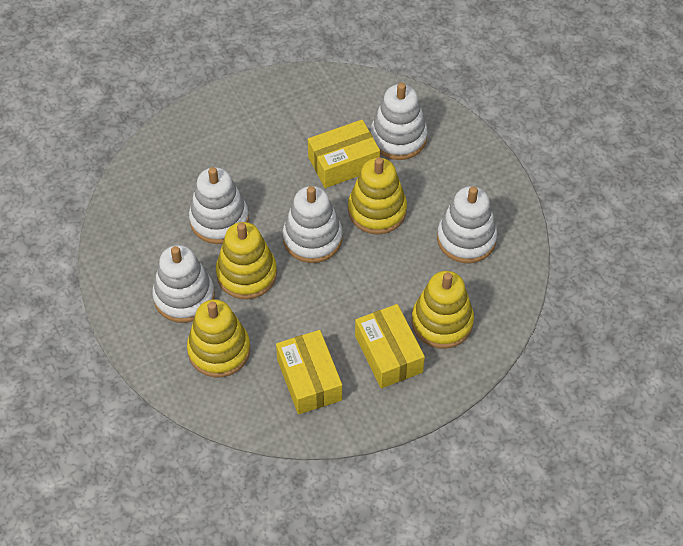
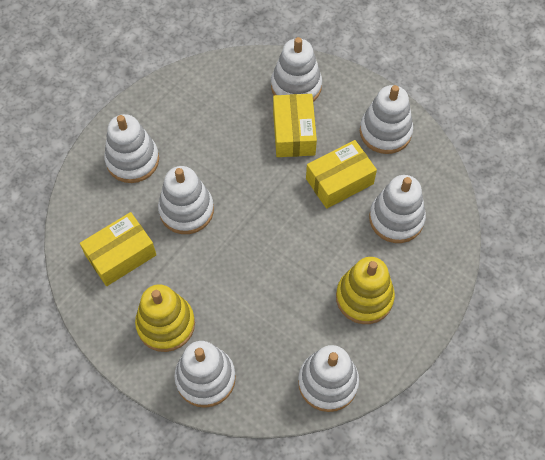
white stacking toy: 5 -> 7
yellow stacking toy: 4 -> 2

